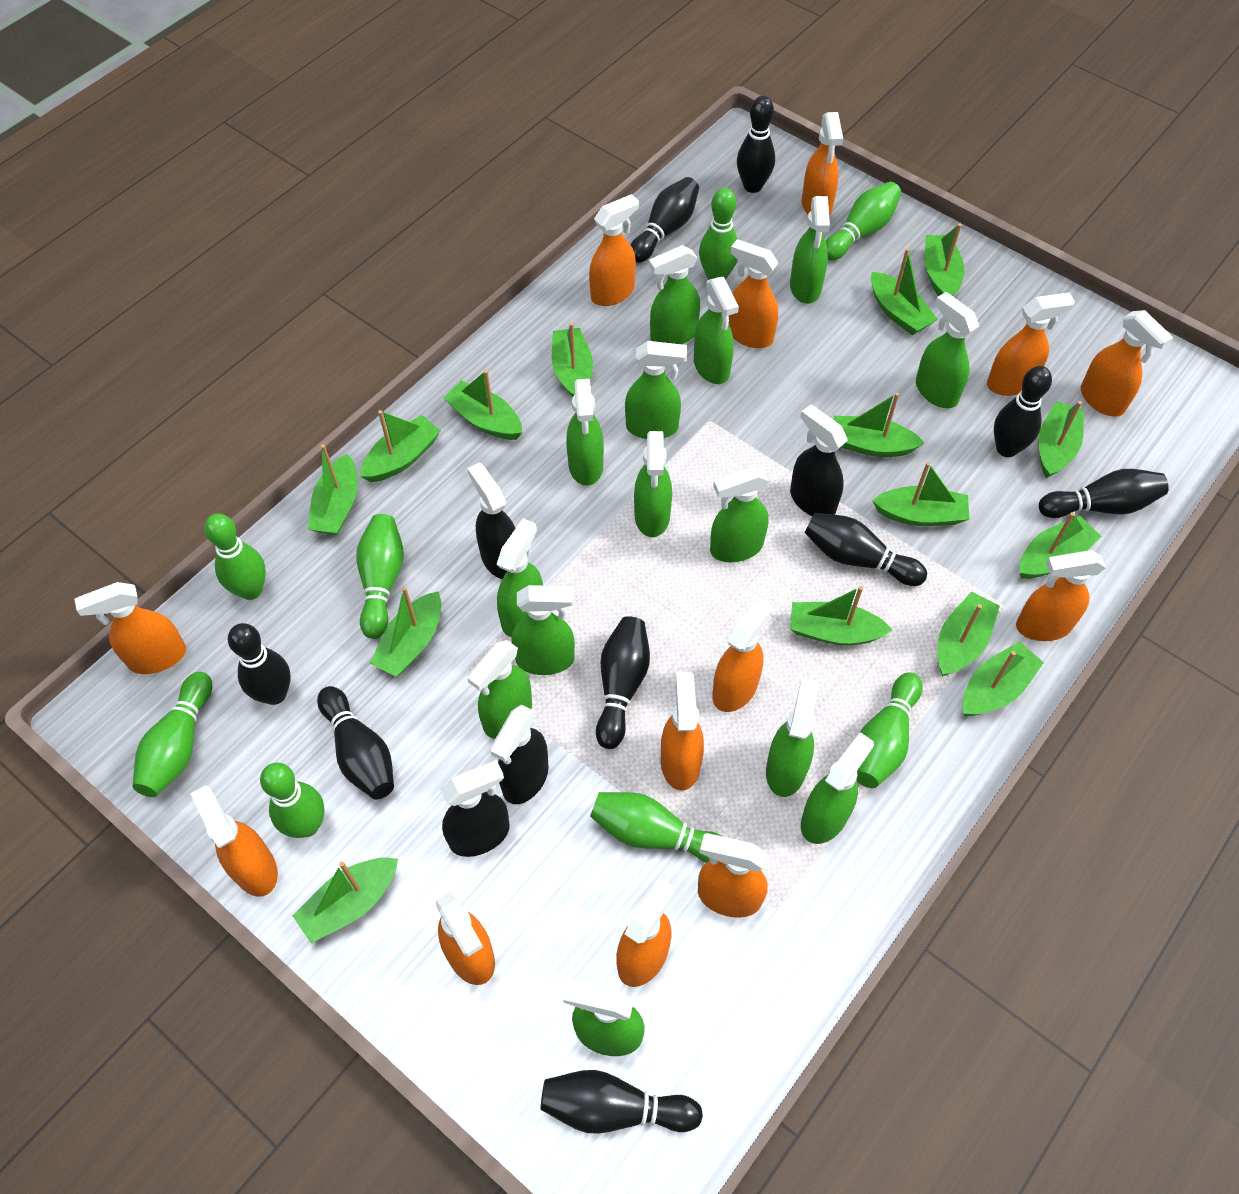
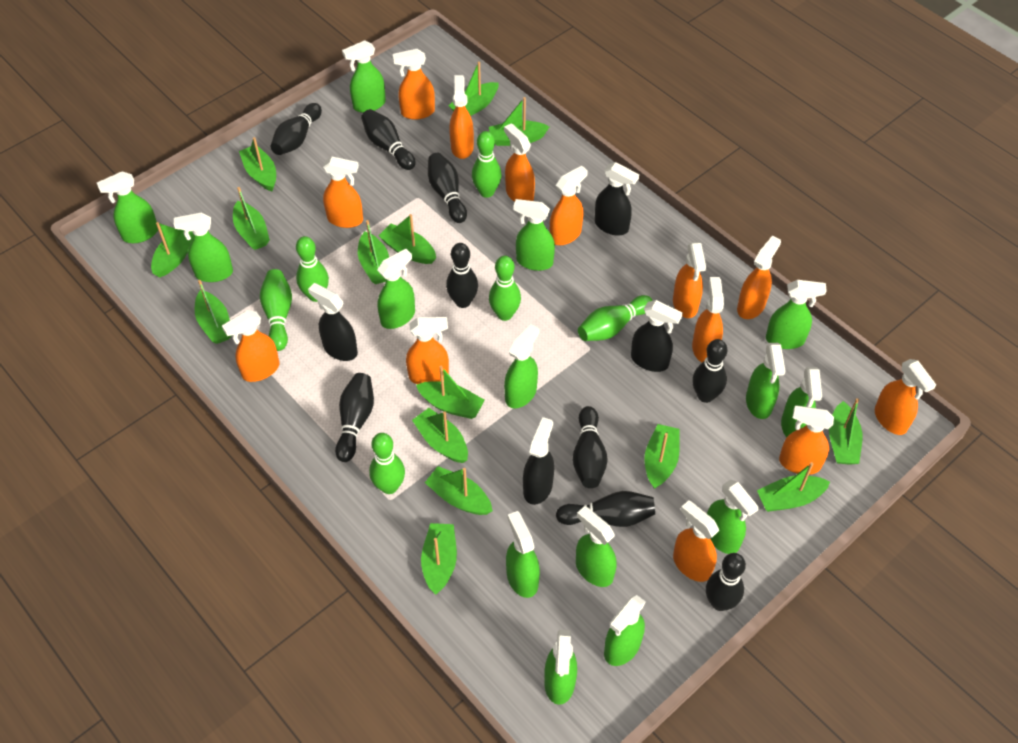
green bowling pin: 8 -> 6

